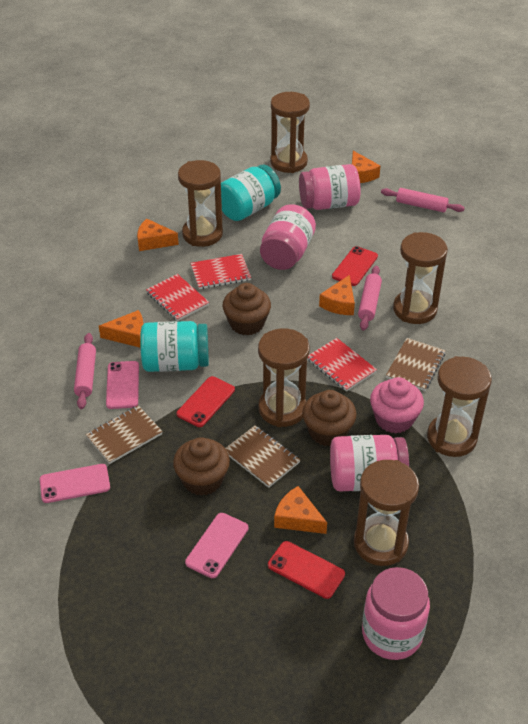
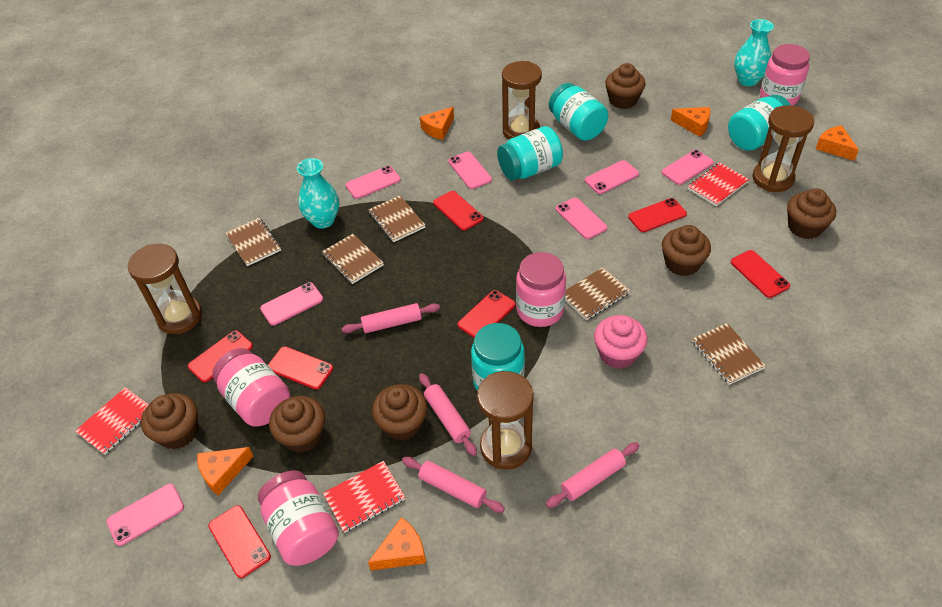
brown cupcake: 3 -> 6
brown hourglass: 6 -> 4
brown notebook: 3 -> 5
pink phone: 3 -> 7
pink rolling pin: 3 -> 4
red phone: 3 -> 7
turquoise jar: 2 -> 4
turquoise vase: 0 -> 2

